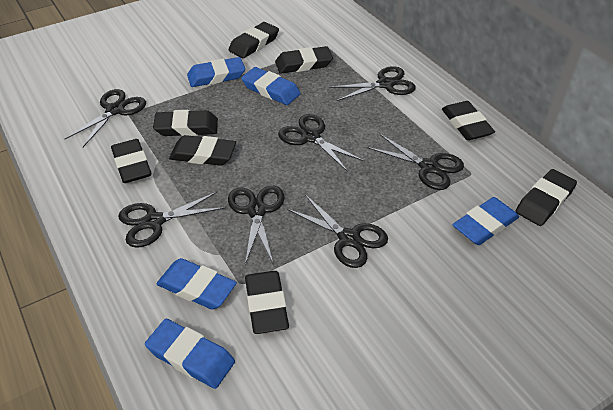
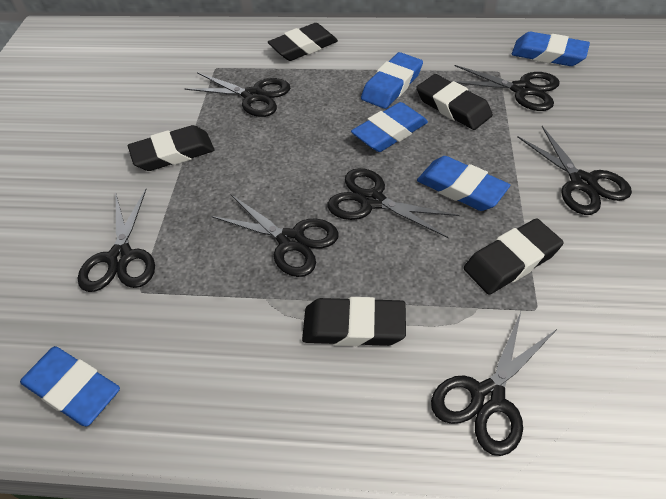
black eraser: 8 -> 5

